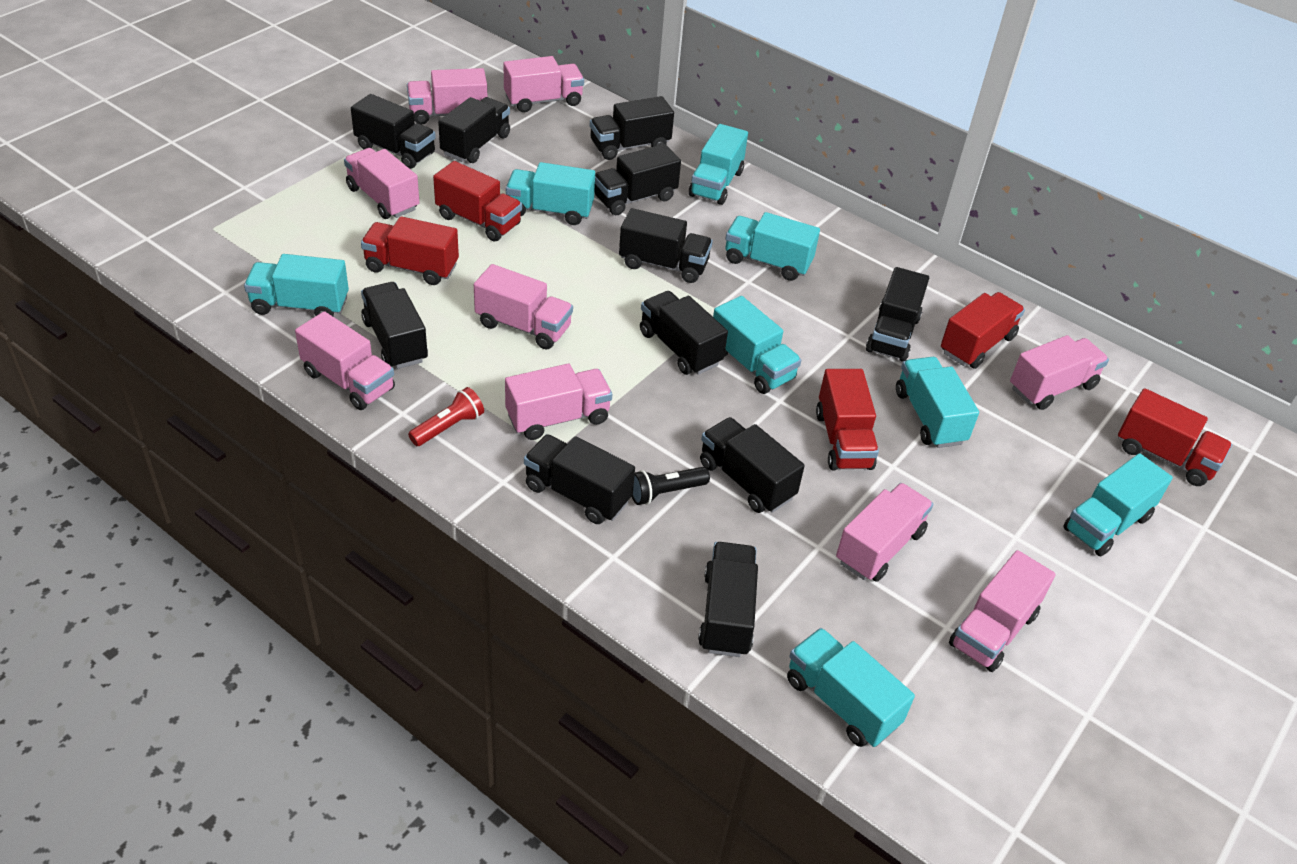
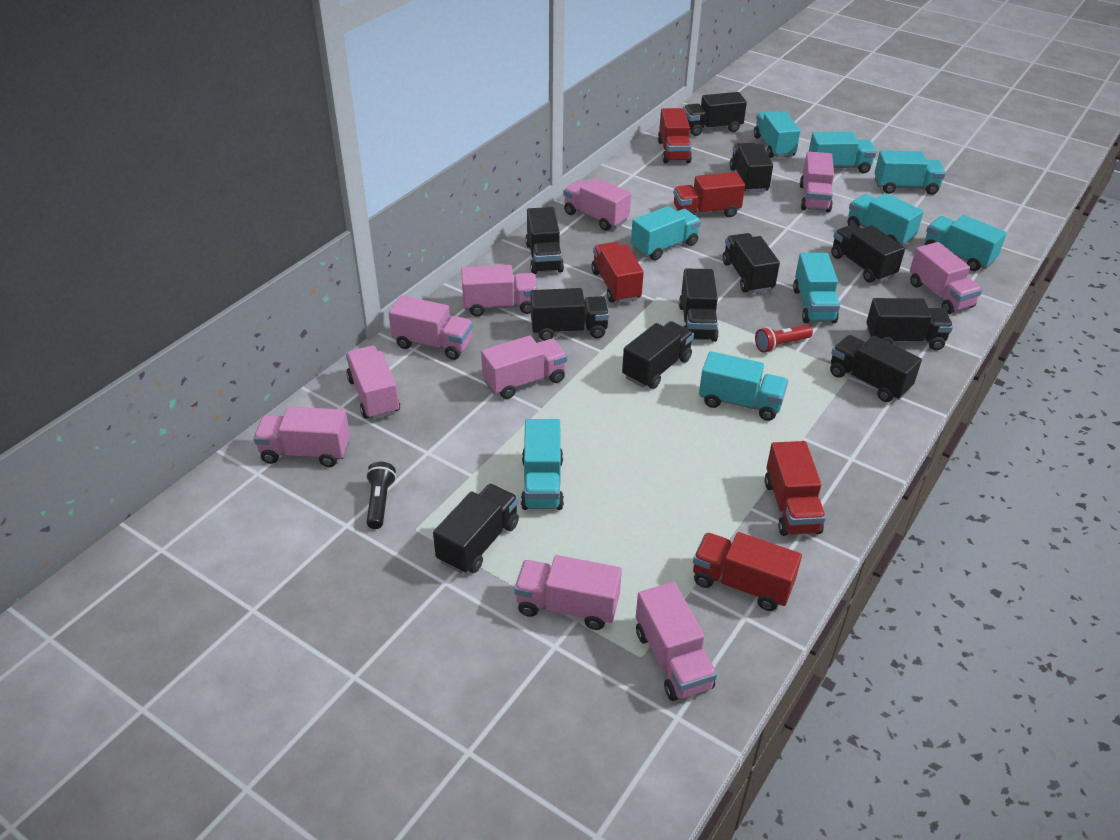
pink truck: 9 -> 10
turquoise truck: 8 -> 9

